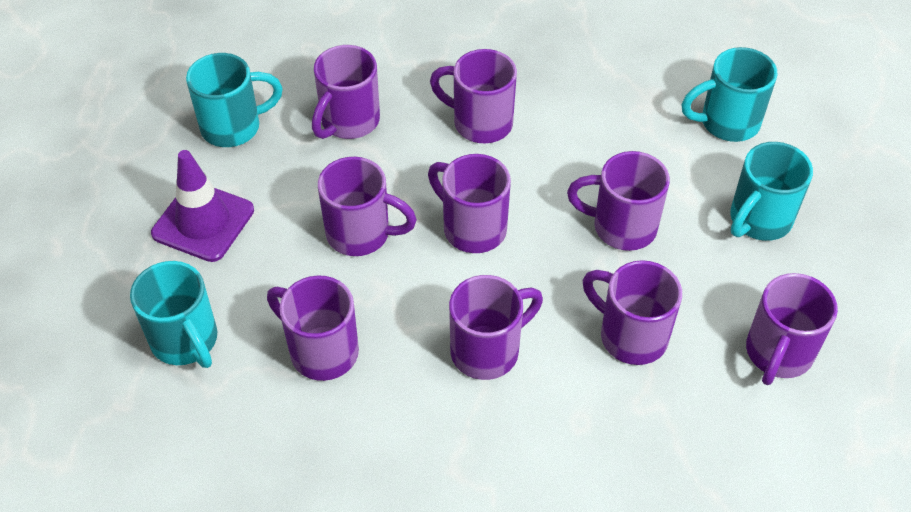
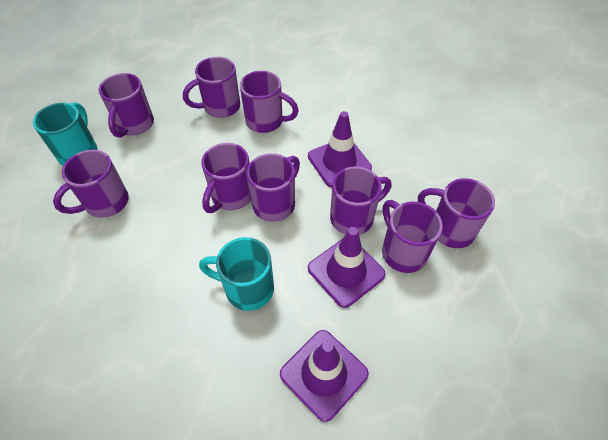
purple traffic cone: 1 -> 3
turquoise mug: 4 -> 2

